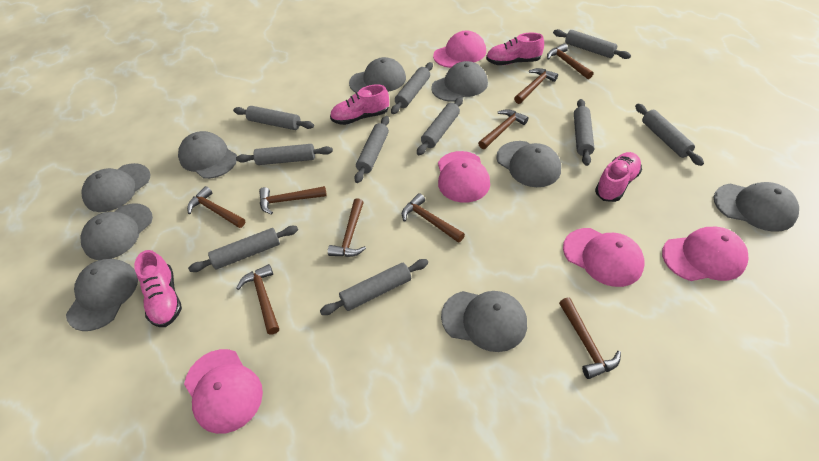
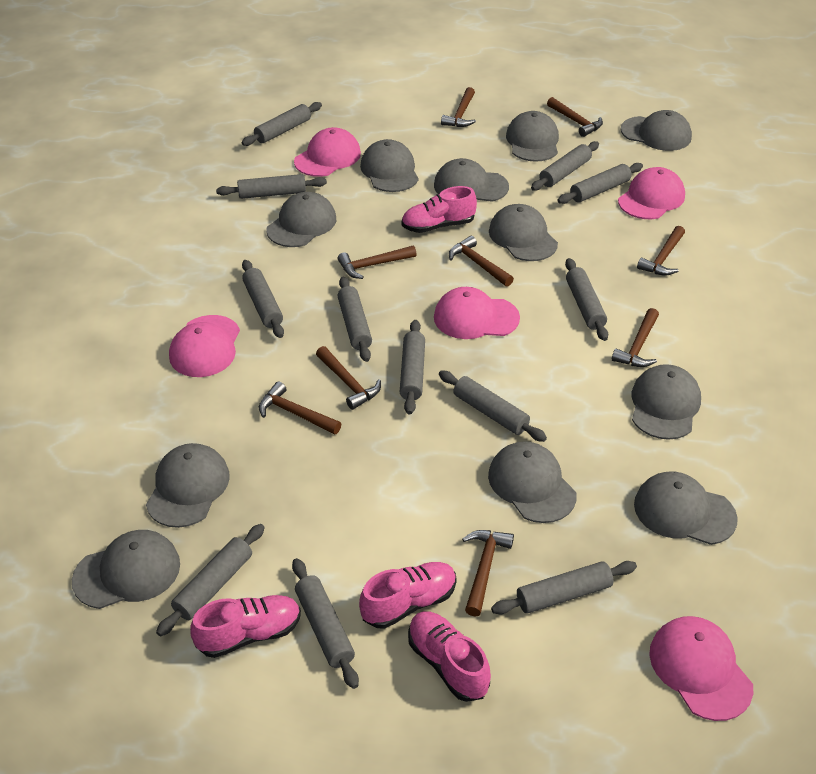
grey cap: 9 -> 11
grey rolling pin: 10 -> 12

